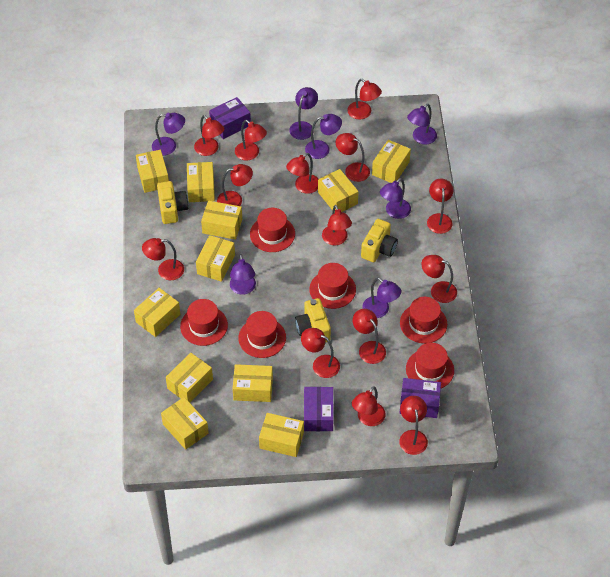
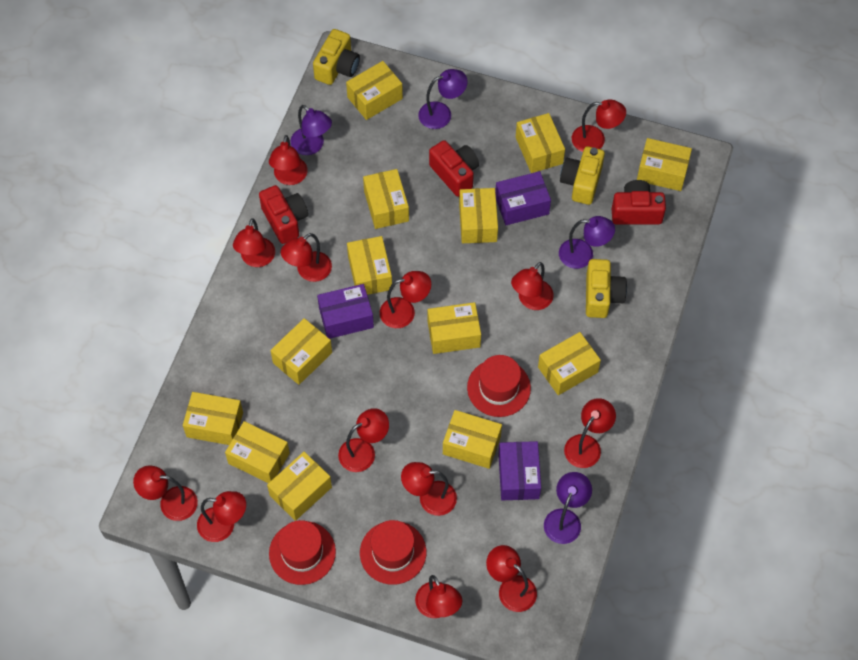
purple lamp: 7 -> 4
red camera: 0 -> 3
red hat: 6 -> 3
red lamp: 14 -> 13
yellow box: 11 -> 13

